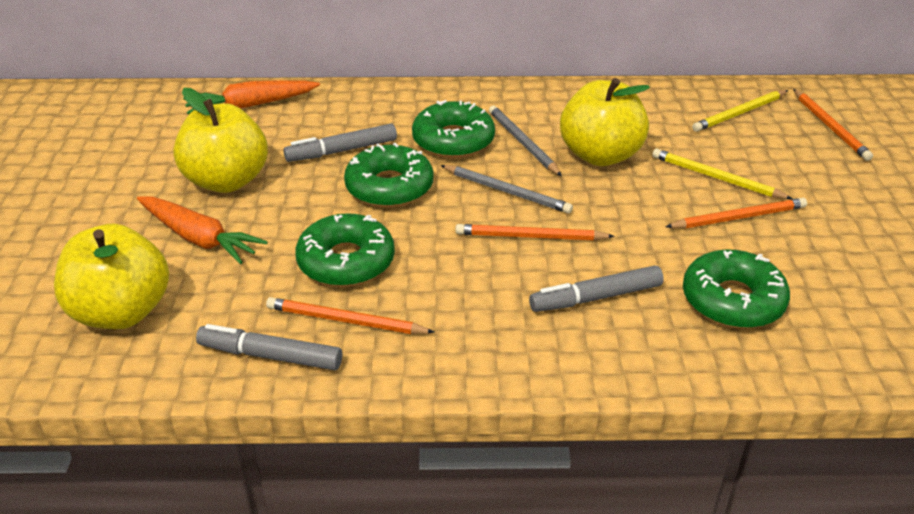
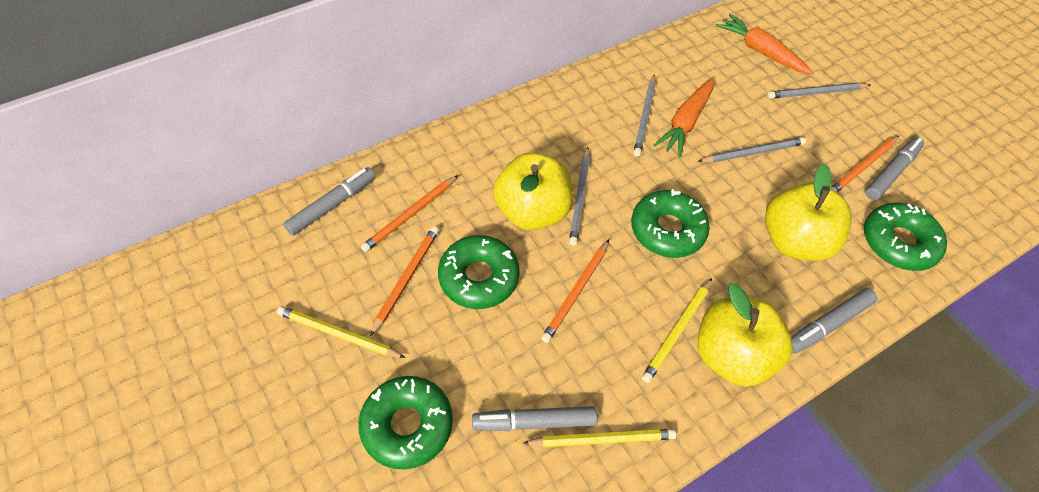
grey marker: 3 -> 4
grey pencil: 2 -> 4
yellow pencil: 2 -> 3

